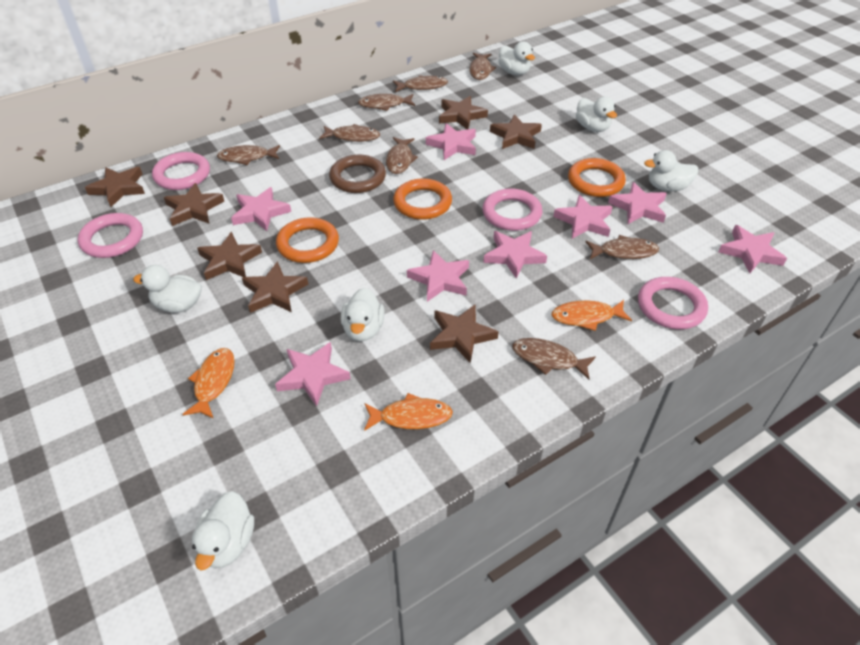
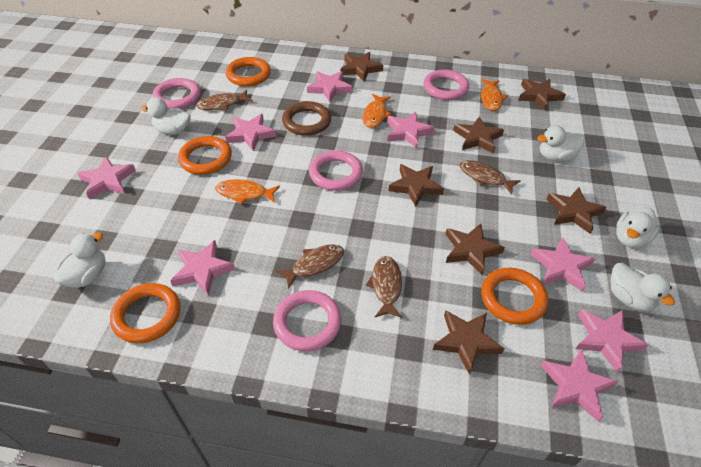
brown fish: 8 -> 4
orange ring: 3 -> 4
white duck: 6 -> 5

